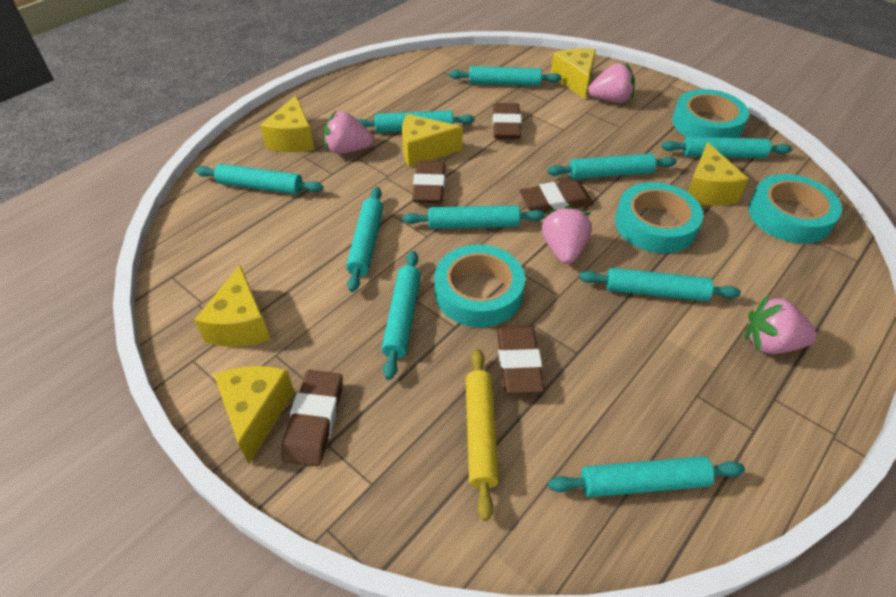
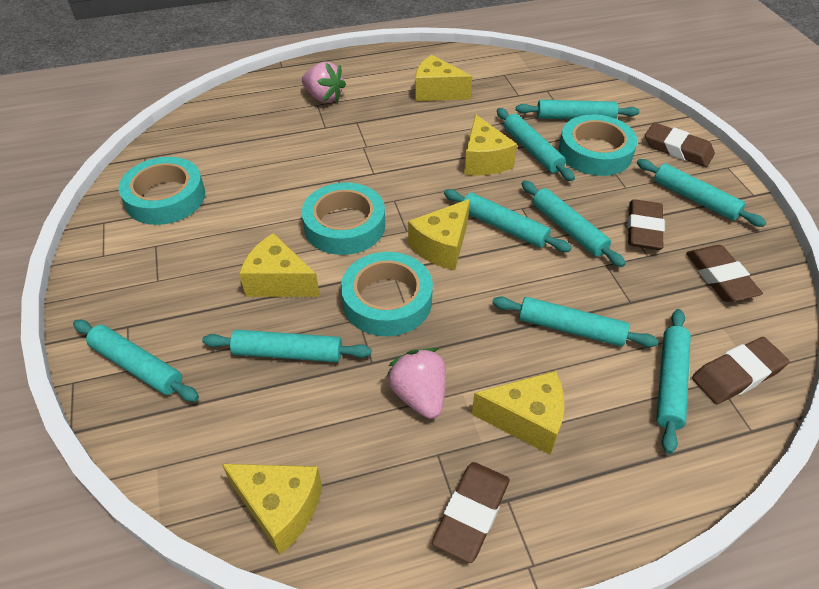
pink strawberry: 4 -> 2
turquoise rolling pin: 10 -> 9
yellow rolling pin: 1 -> 0

